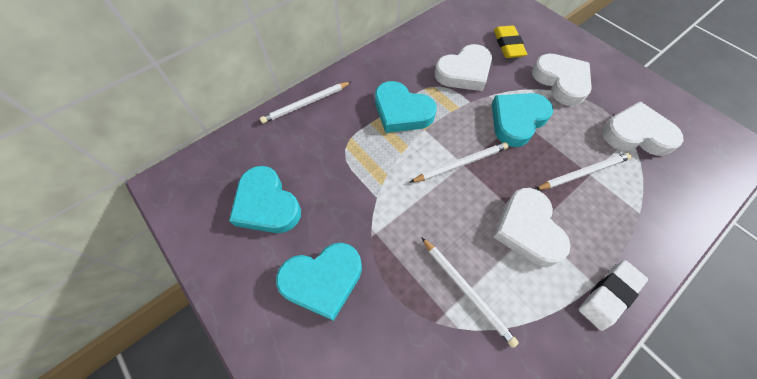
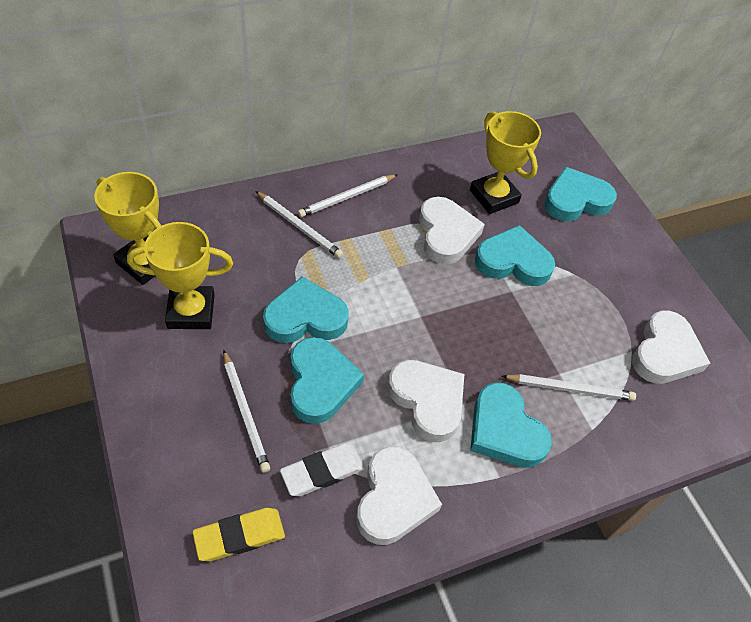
turquoise heart: 4 -> 5
yellow trophy: 0 -> 3

